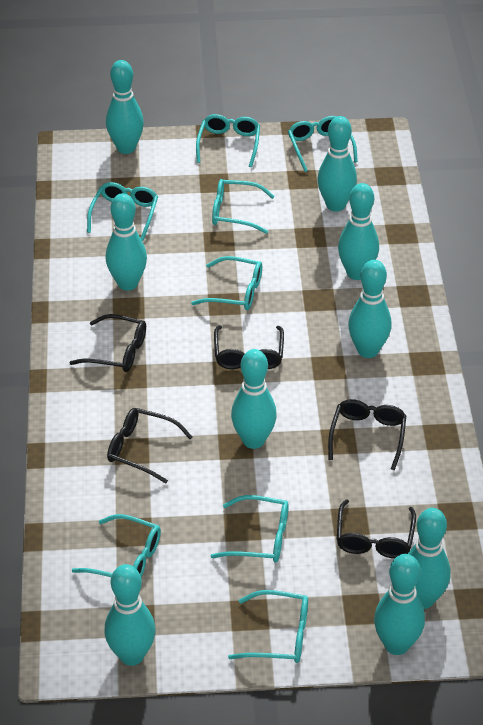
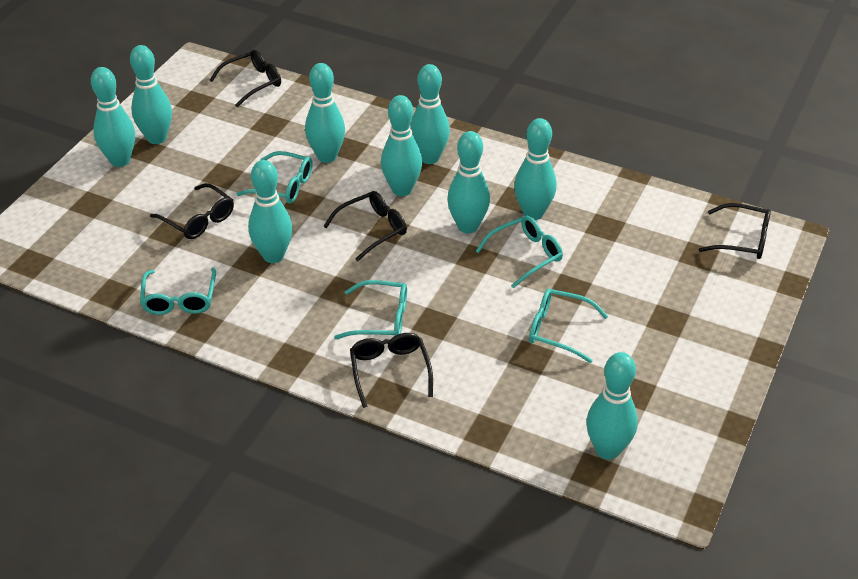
turquoise glasses: 8 -> 5

